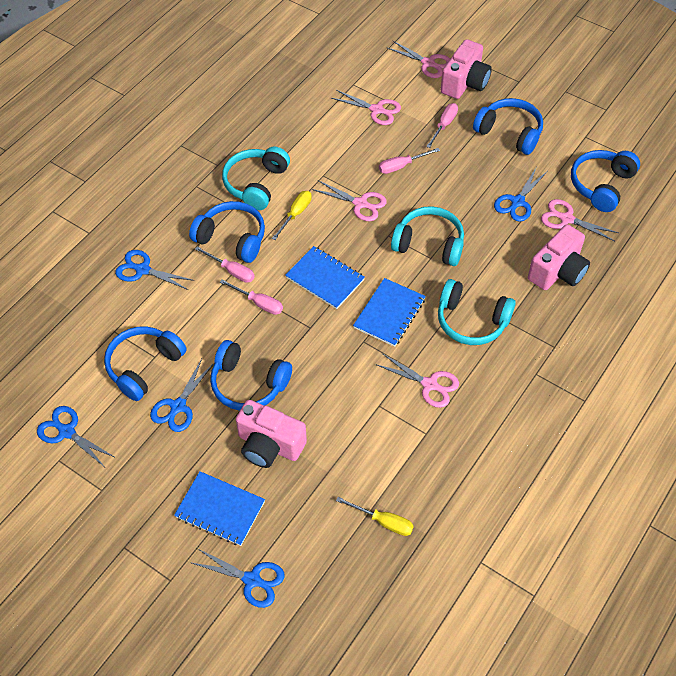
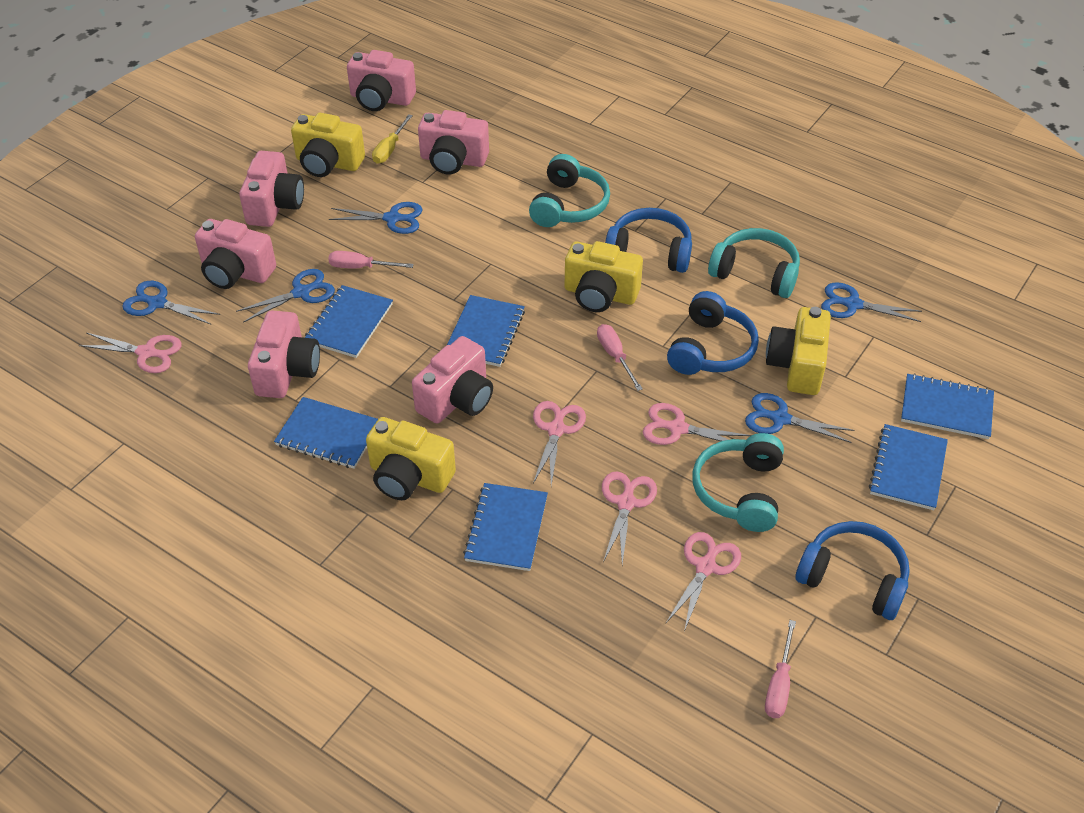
blue headphones: 5 -> 3
blue notebook: 3 -> 6
pink camera: 3 -> 6
pink screwdriver: 4 -> 3
yellow camera: 0 -> 4
yellow screwdriver: 2 -> 1

